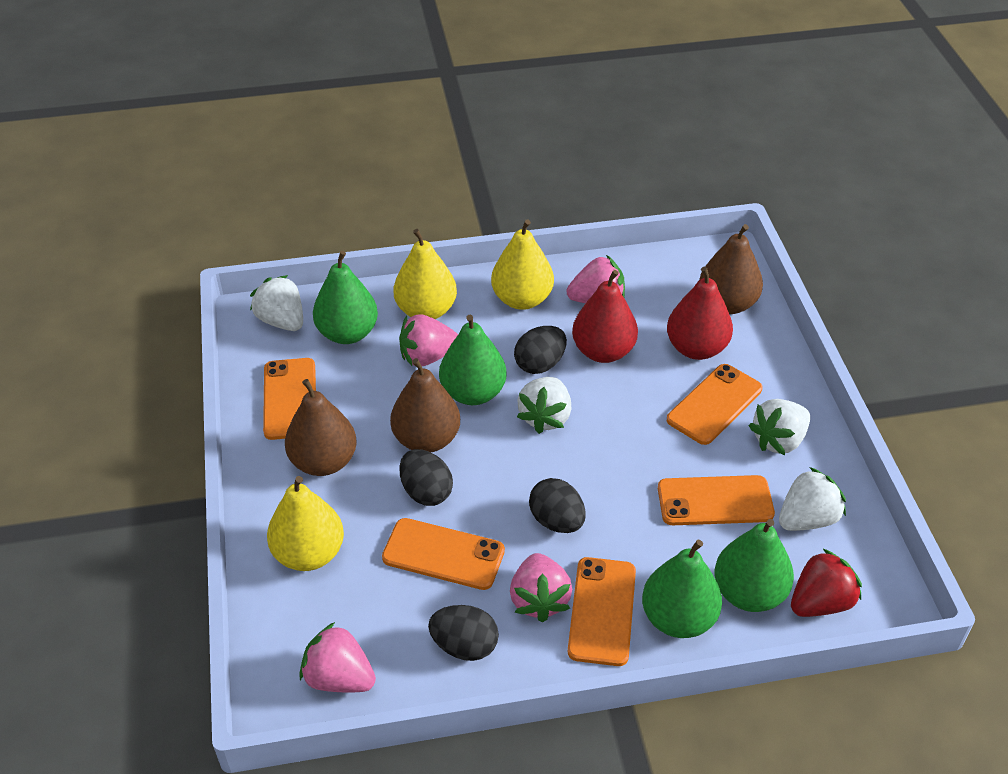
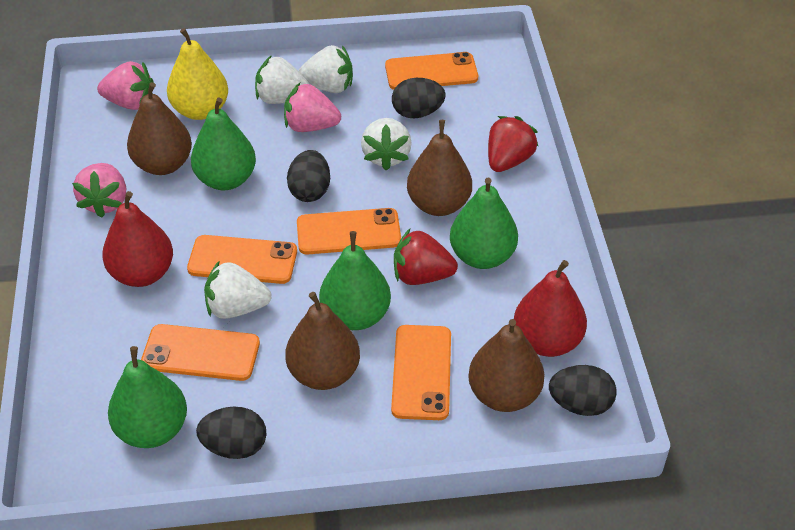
brown pear: 3 -> 4
pink strawberry: 4 -> 3
red strawberry: 1 -> 2
yellow pear: 3 -> 1

